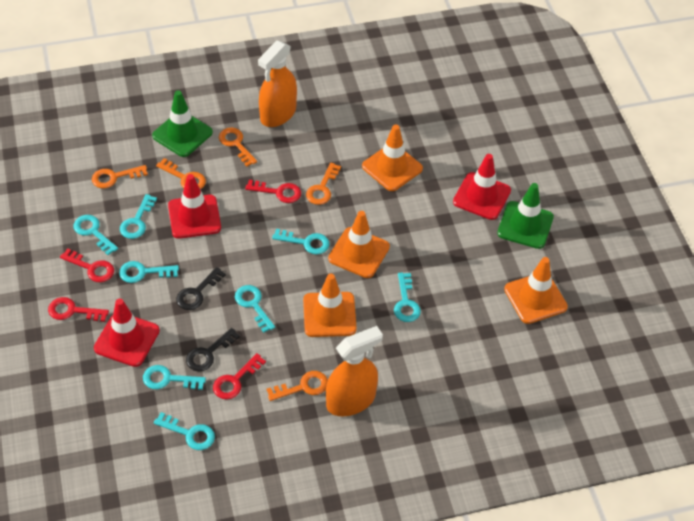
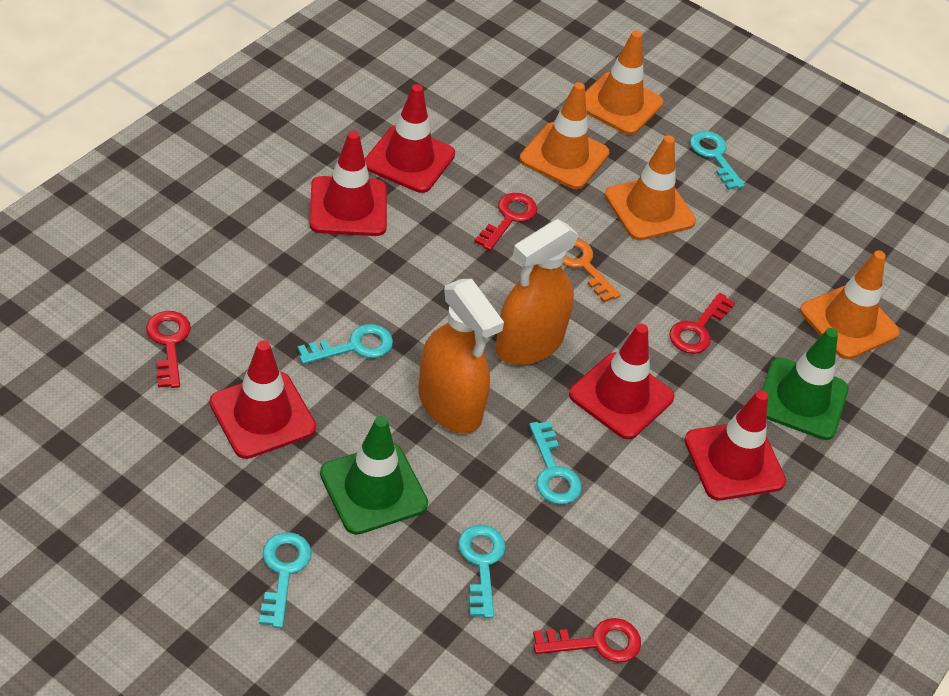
black key: 2 -> 0
orange key: 5 -> 1
red traffic cone: 3 -> 5
turquoise key: 8 -> 5

